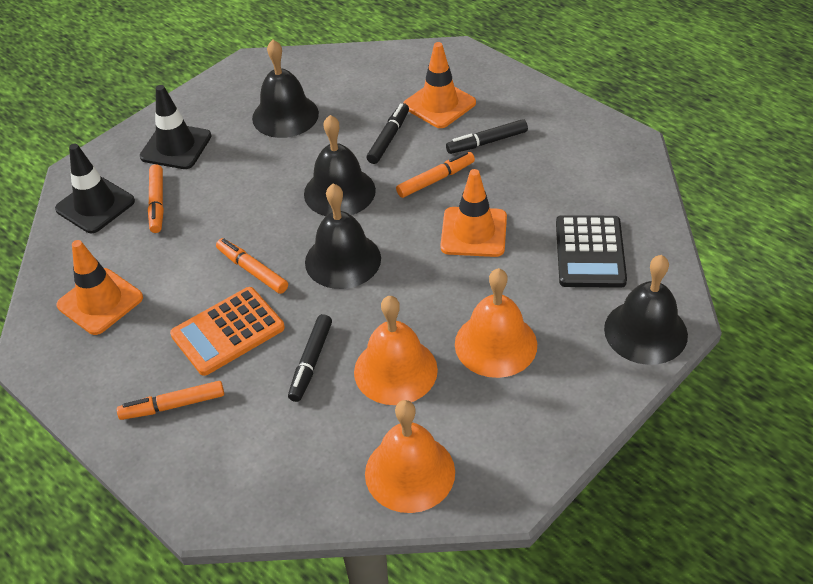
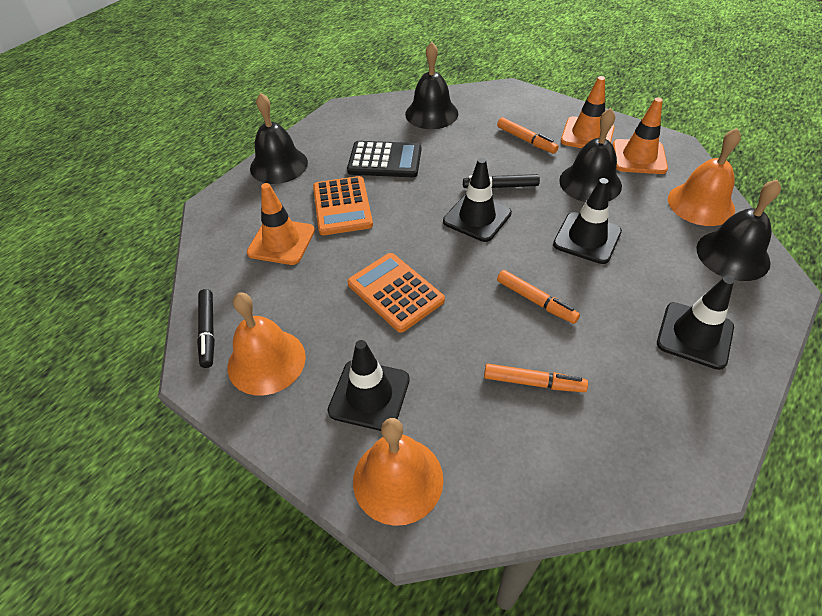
black marker: 3 -> 2
black traffic cone: 2 -> 4
orange calculator: 1 -> 2
orange marker: 4 -> 3

